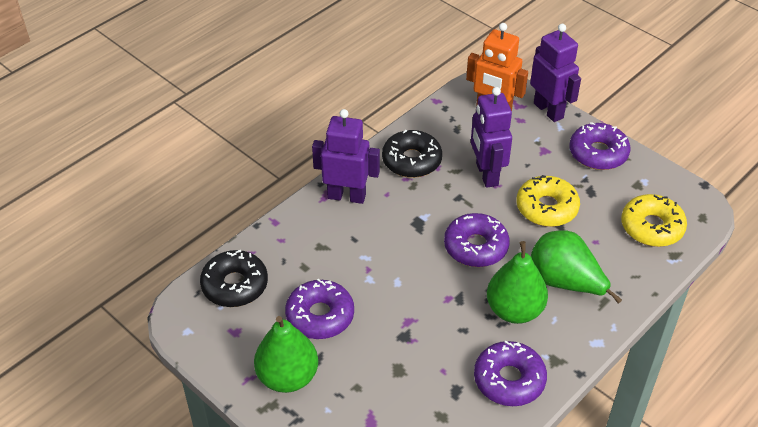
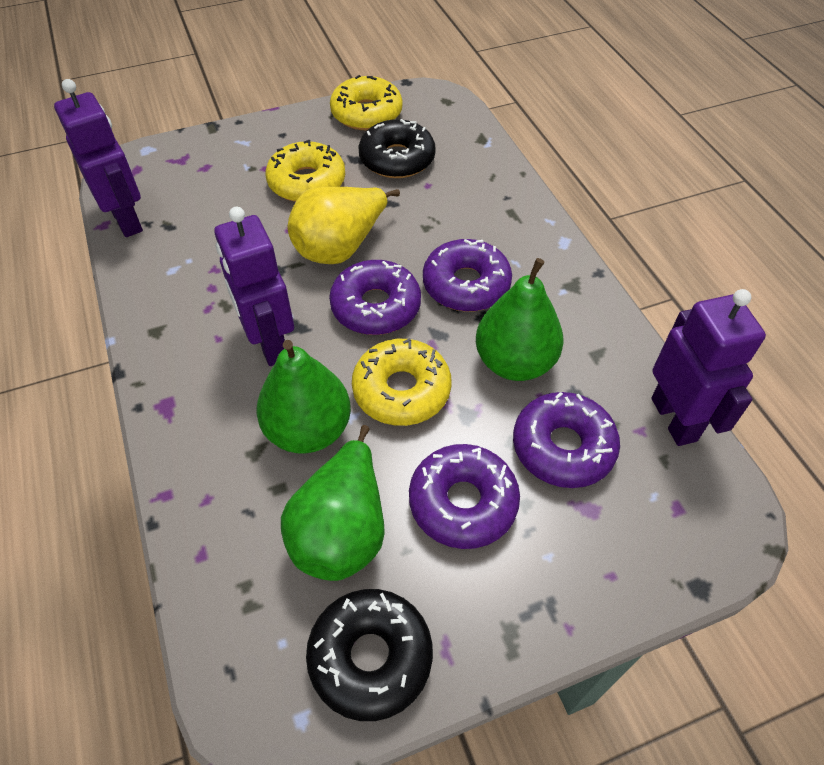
orange robot: 1 -> 0
yellow donut: 2 -> 3
yellow pear: 0 -> 1

